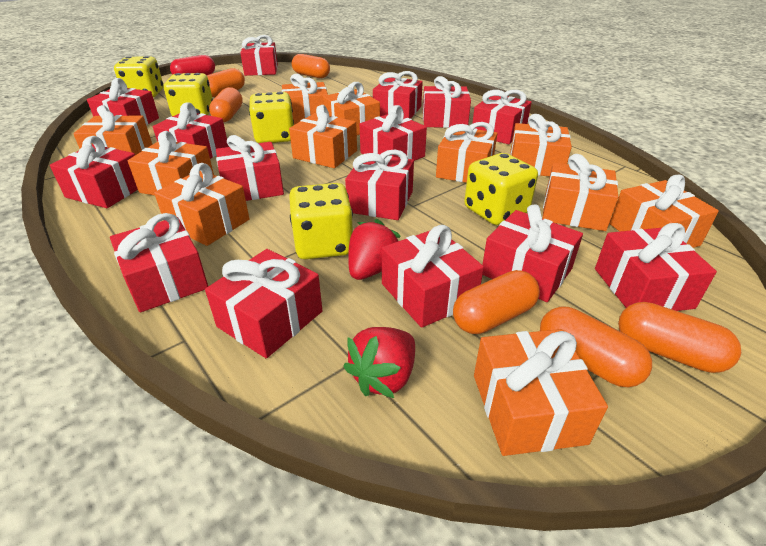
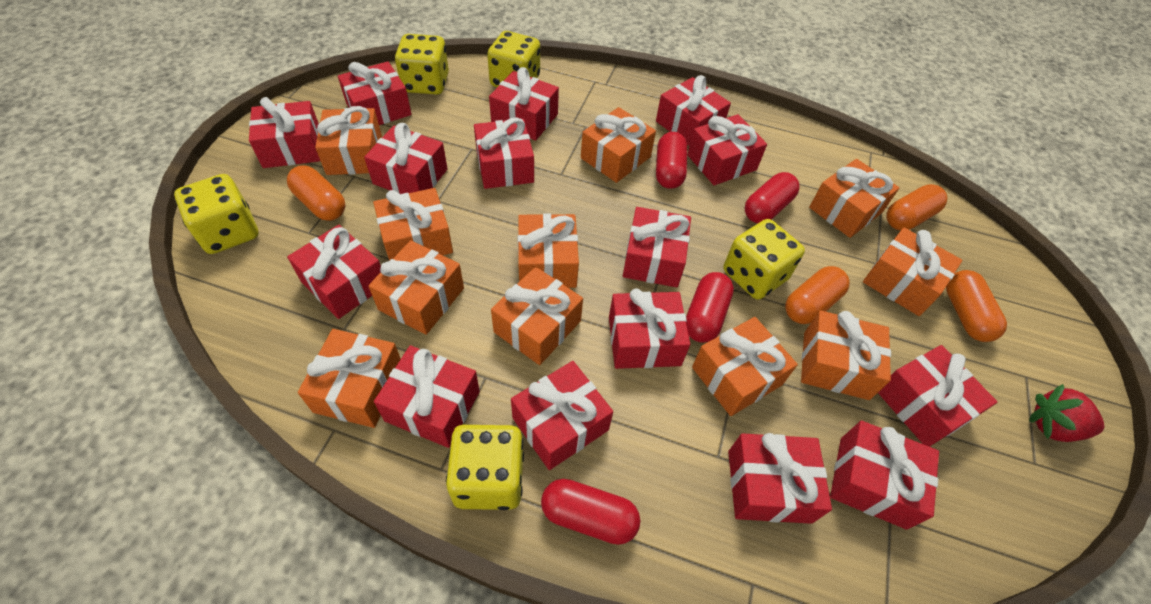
orange capsule: 6 -> 4
red capsule: 1 -> 4
red strawberry: 2 -> 1

